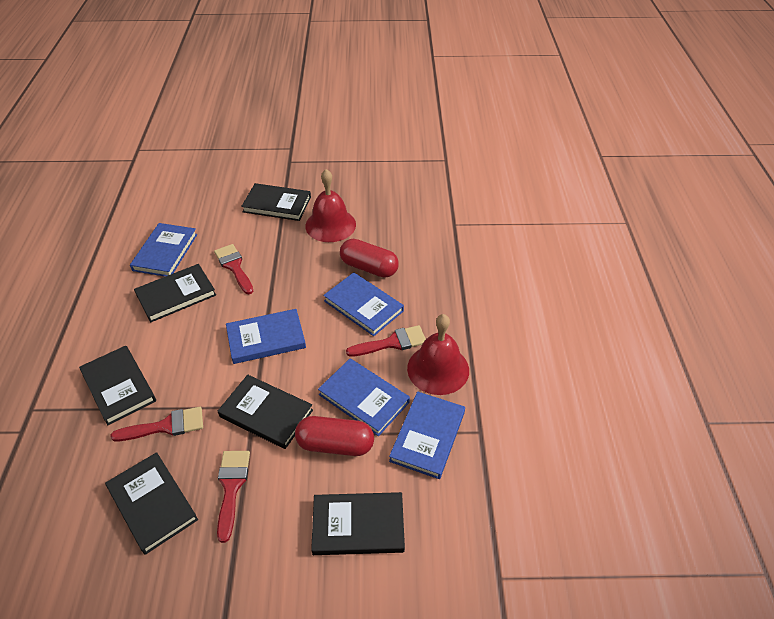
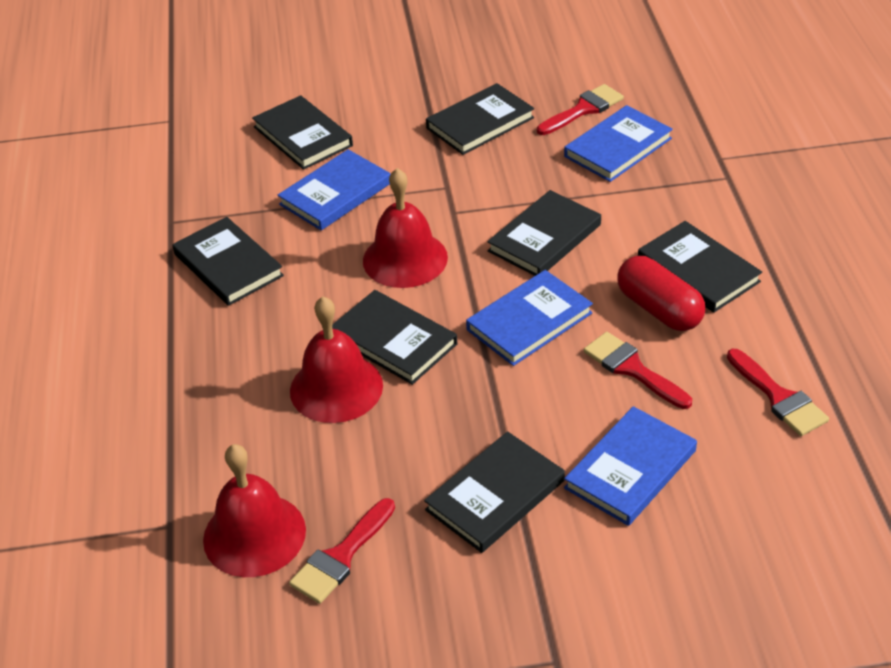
black book: 6 -> 7
blue book: 5 -> 4
red bell: 2 -> 3
red capsule: 2 -> 1

